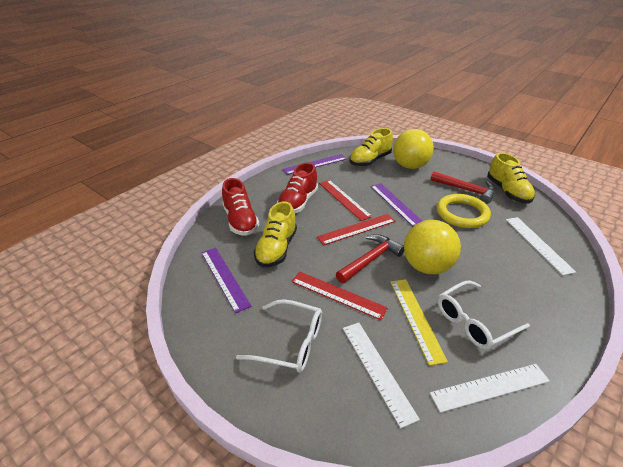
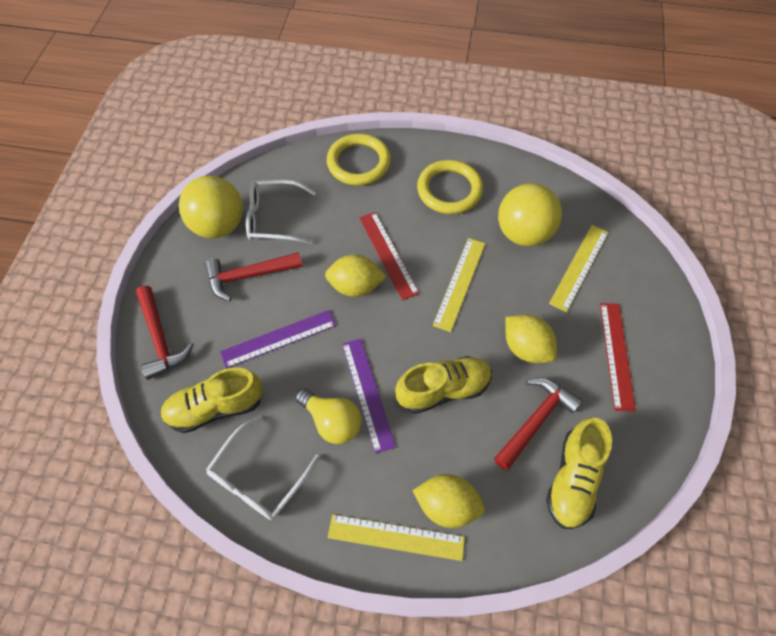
purple ruler: 3 -> 2
red hammer: 2 -> 3
red ruler: 3 -> 2
red shoe: 2 -> 0
white ruler: 3 -> 0
yellow lemon: 0 -> 3
yellow light bulb: 0 -> 1
yellow ring: 1 -> 2
yellow ruler: 1 -> 3

